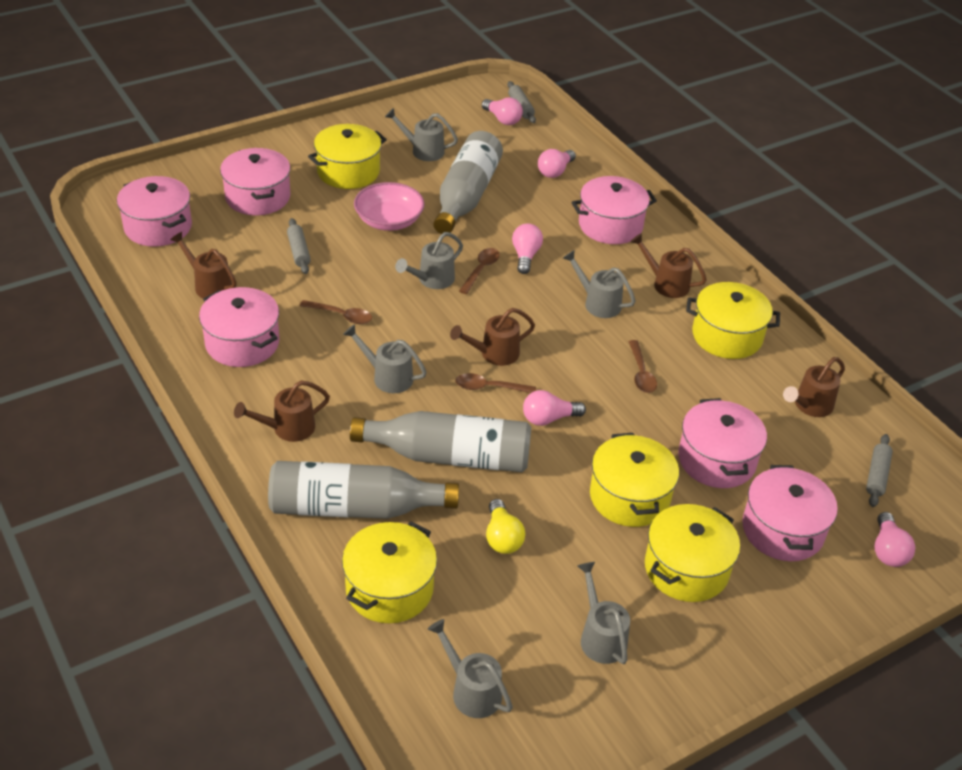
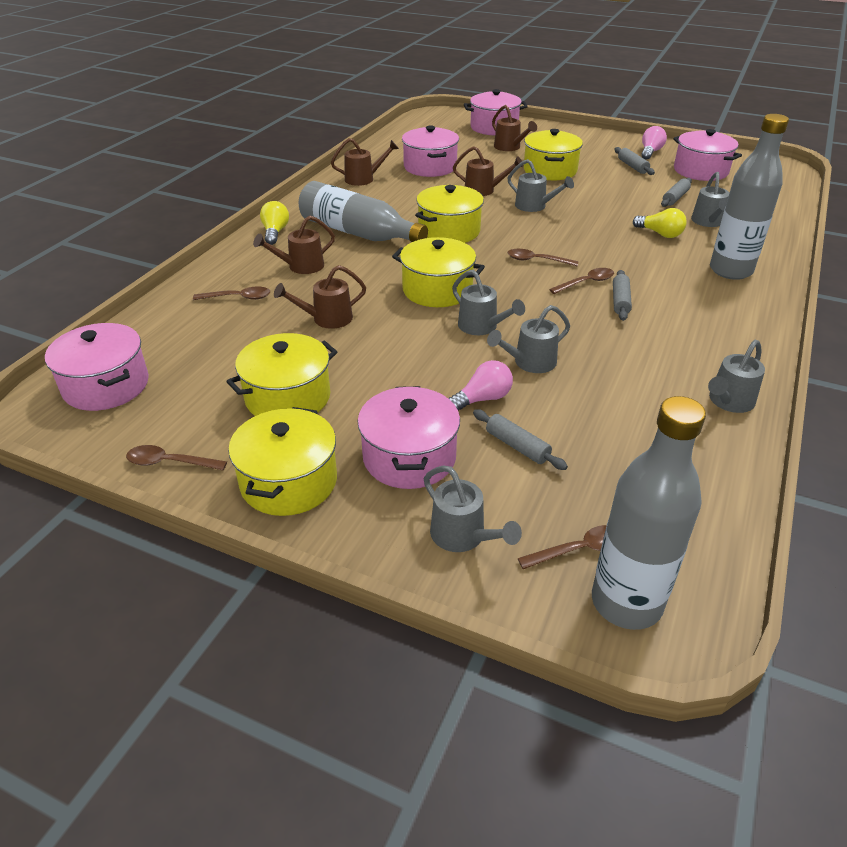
brown spoon: 4 -> 5
grey rolling pin: 3 -> 4
pink bowl: 1 -> 0
pink light bulb: 5 -> 2
pink pot: 6 -> 5
yellow light bulb: 1 -> 2

